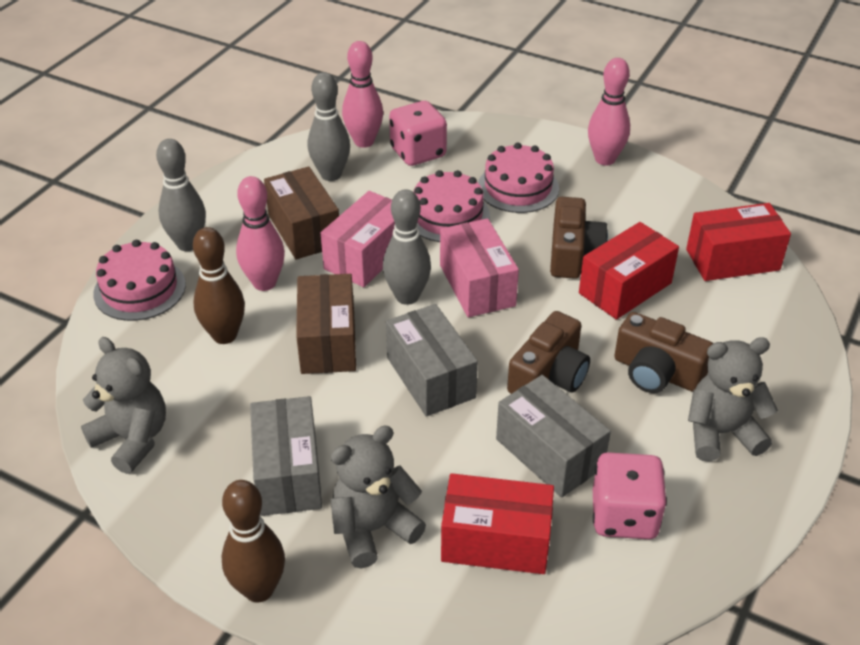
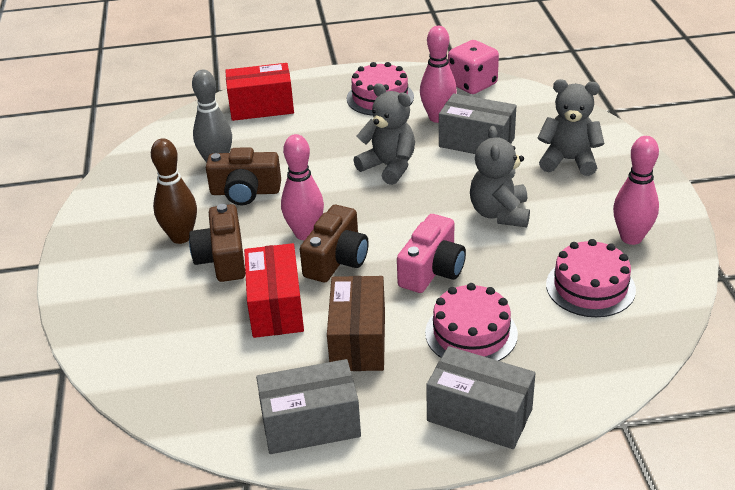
brown bowling pin: 2 -> 1
brown box: 2 -> 1
grey bowling pin: 3 -> 1
pink box: 2 -> 0
pink camera: 0 -> 1
pink dice: 2 -> 1
red box: 3 -> 2

